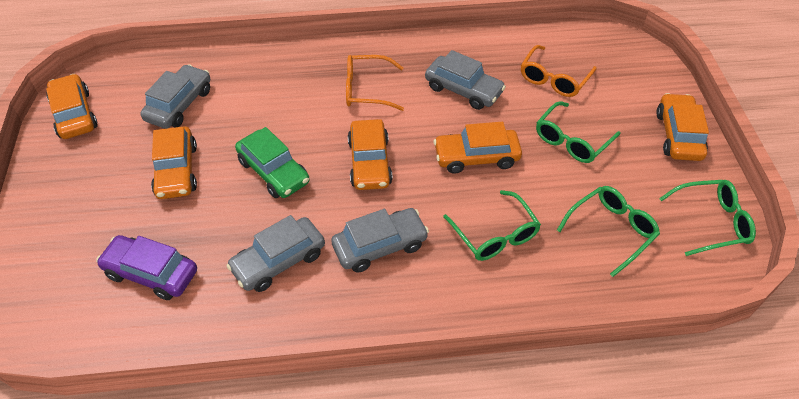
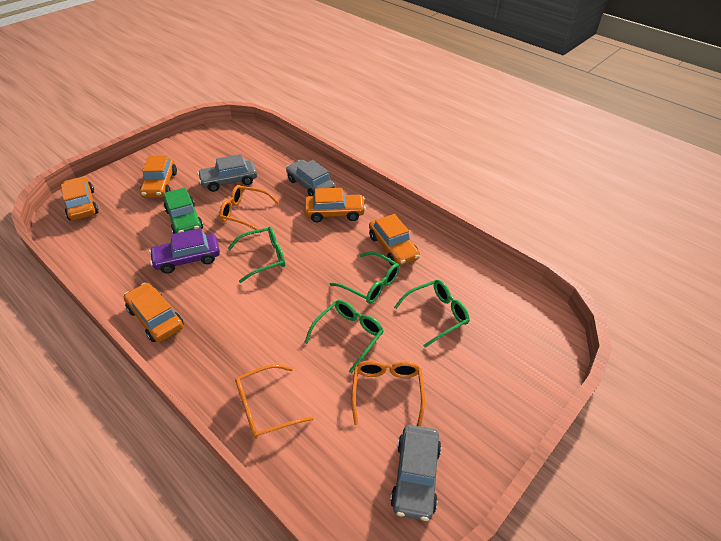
grey car: 4 -> 3
orange glasses: 2 -> 3

